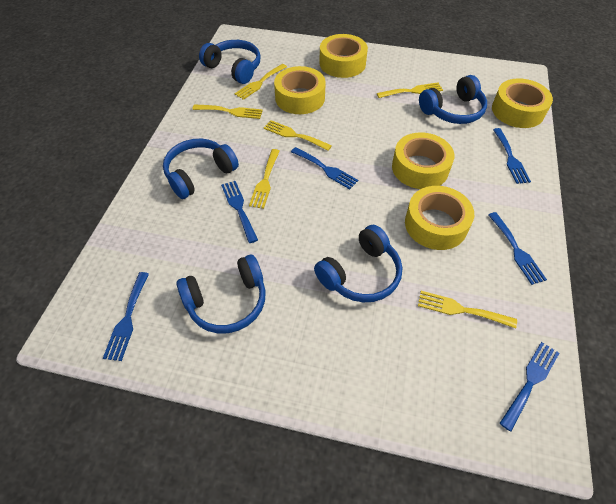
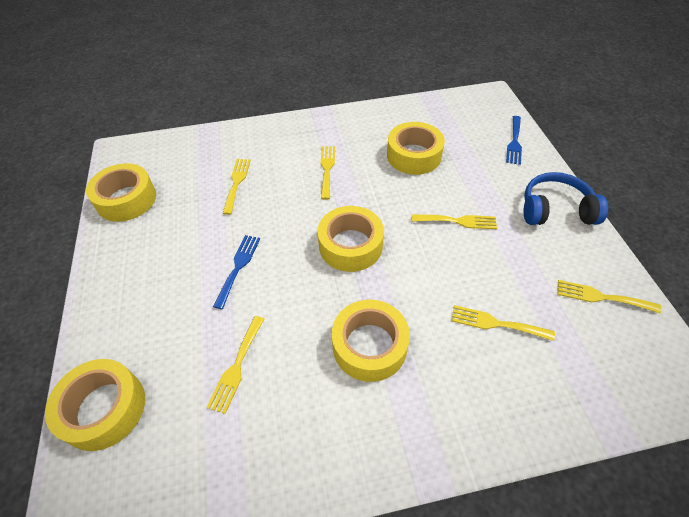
blue fork: 6 -> 2
blue headphones: 5 -> 1

